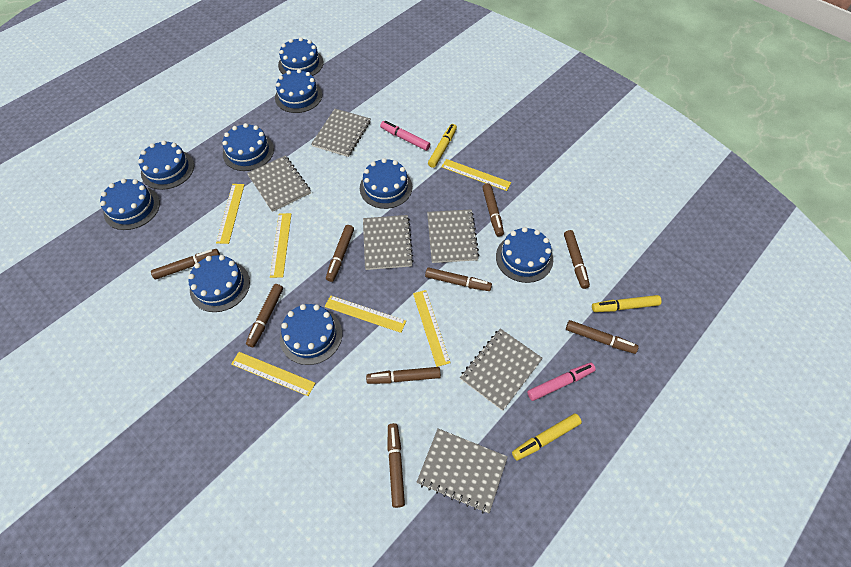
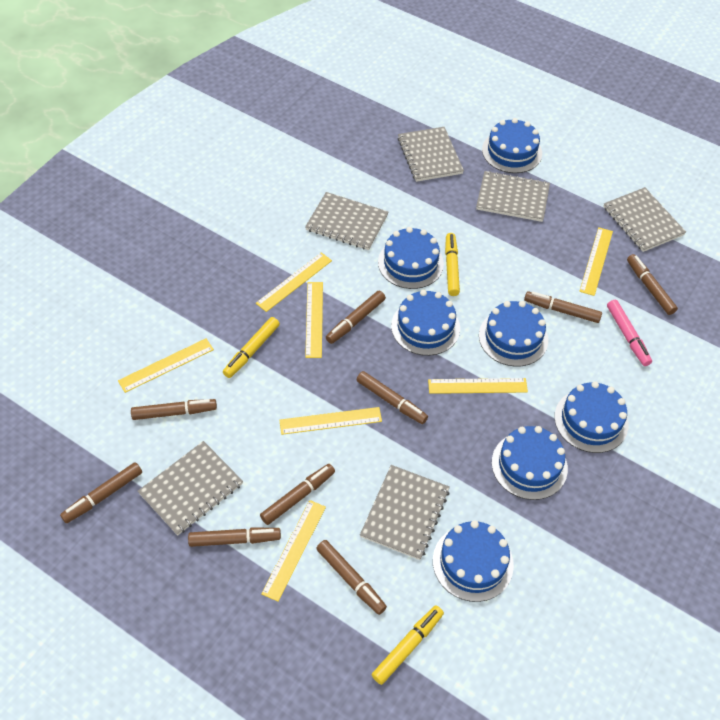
blue cake: 9 -> 7
pink marker: 2 -> 1
yellow ruler: 6 -> 7

